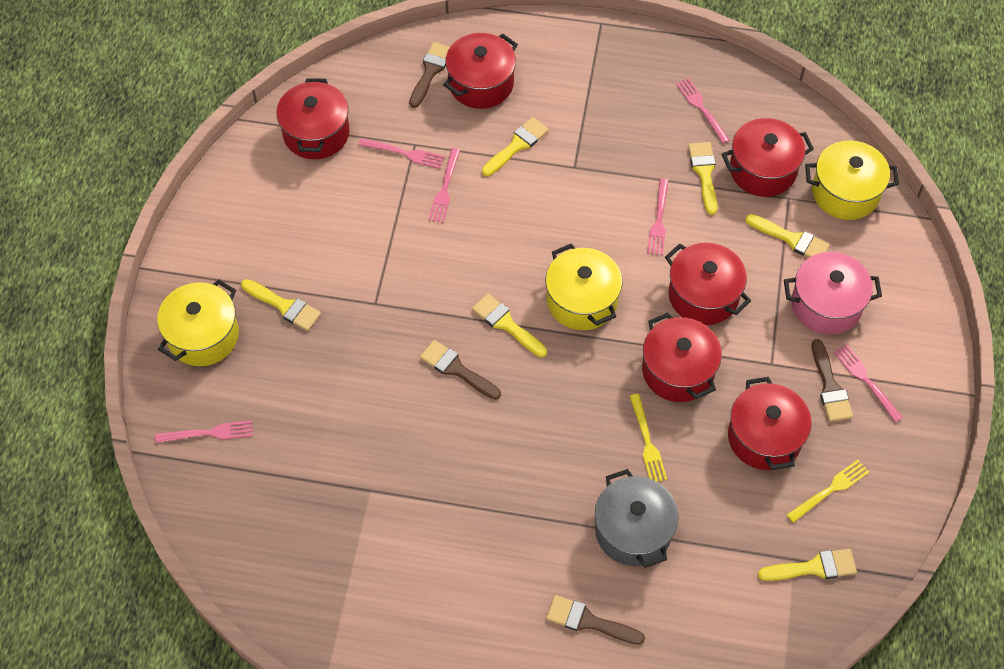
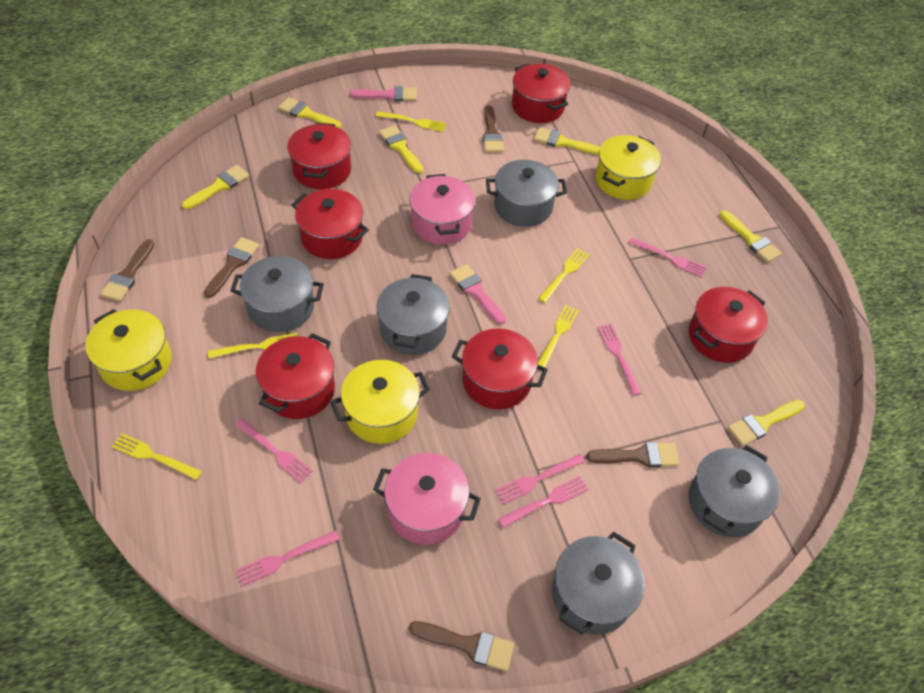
brown brush: 4 -> 5
grey pot: 1 -> 5
pink brush: 0 -> 2
pink pot: 1 -> 2
yellow fork: 2 -> 5

